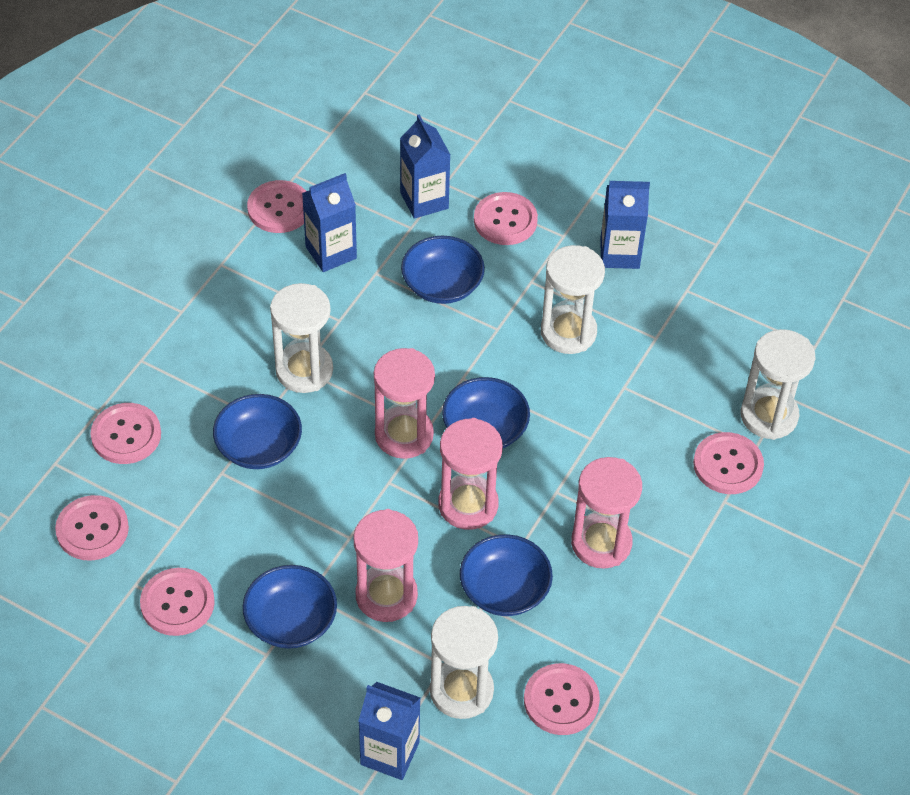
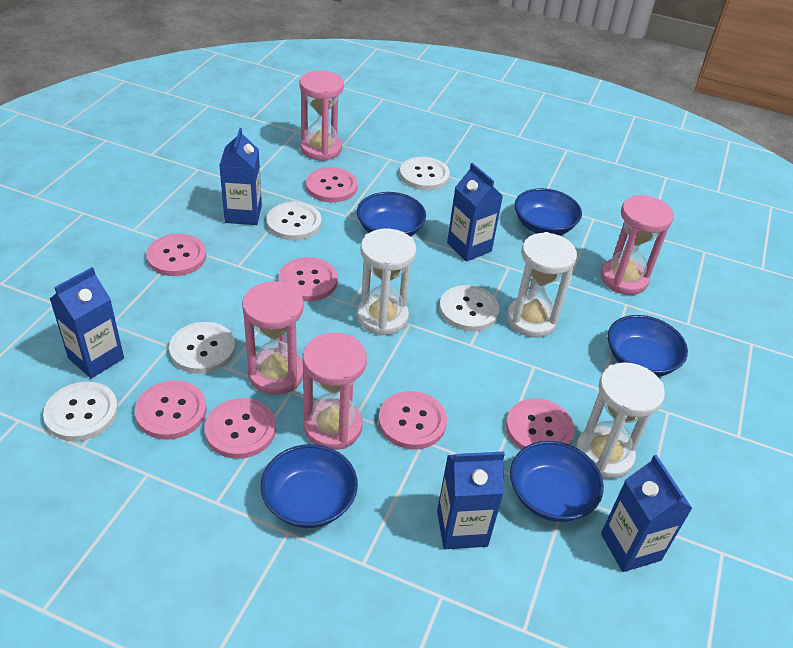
blue carton: 4 -> 5
white button: 0 -> 5
white hourglass: 4 -> 3

